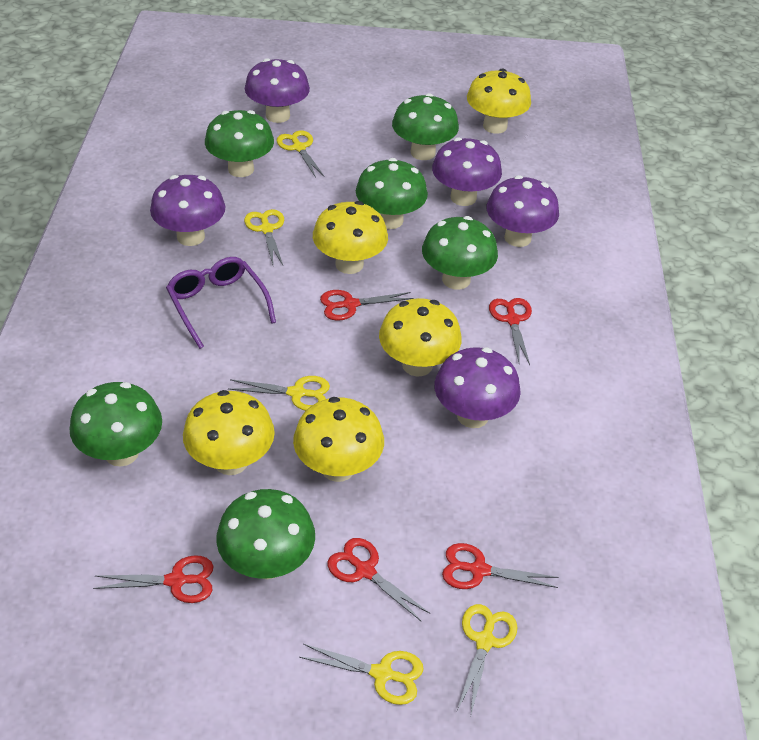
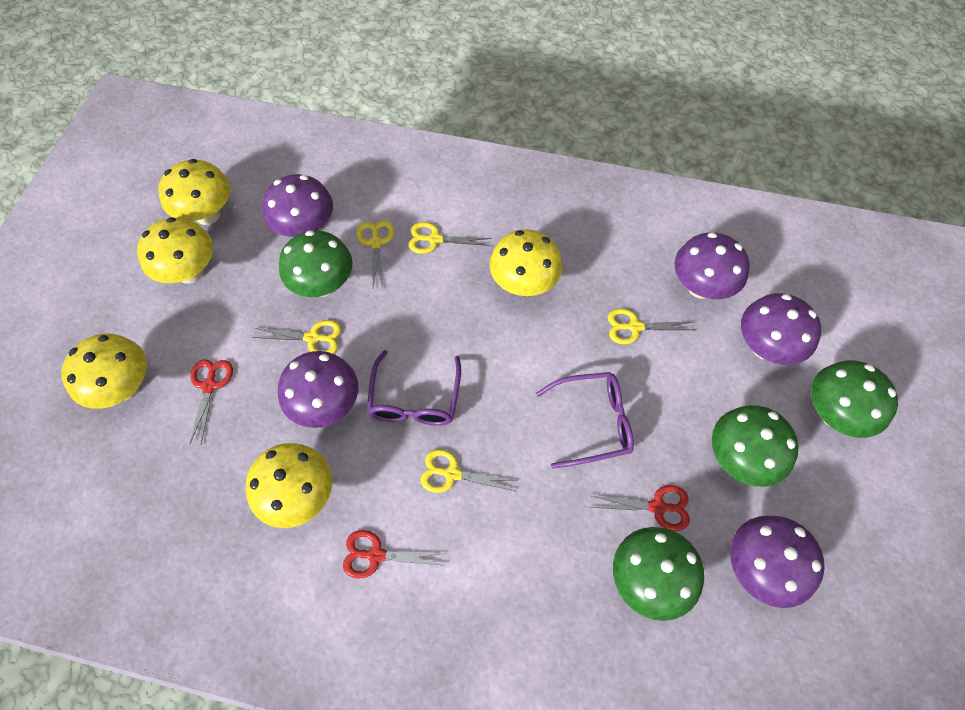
green mushroom: 6 -> 4
purple glasses: 1 -> 2
red scissors: 5 -> 3

